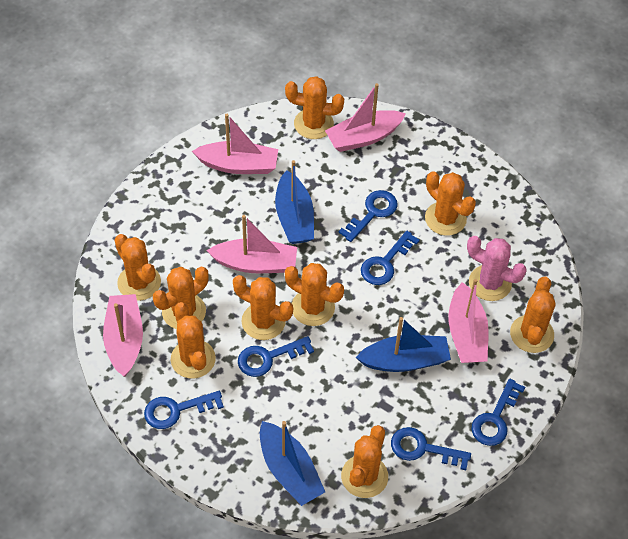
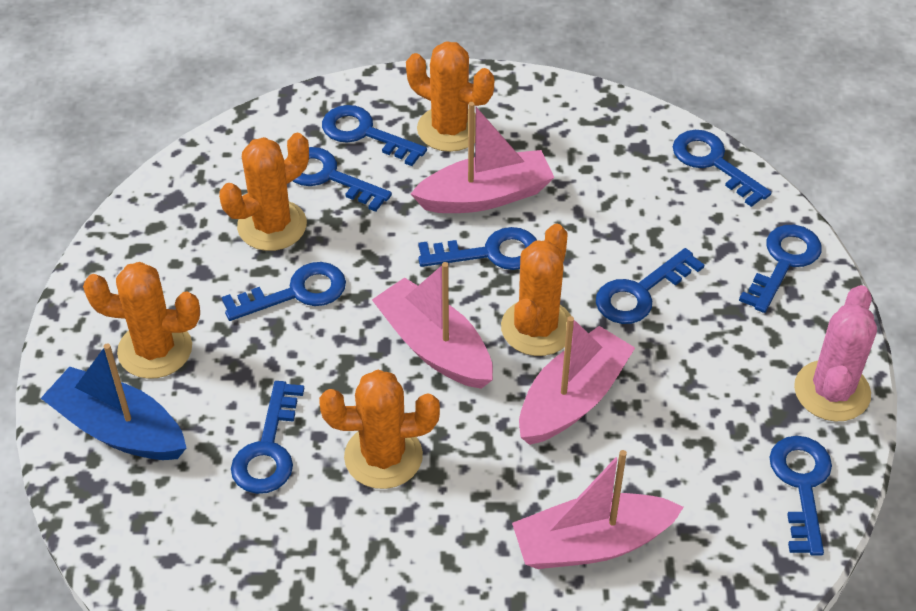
blue boat: 3 -> 1
blue key: 6 -> 9
orange cactus: 9 -> 5
pink boat: 5 -> 4

